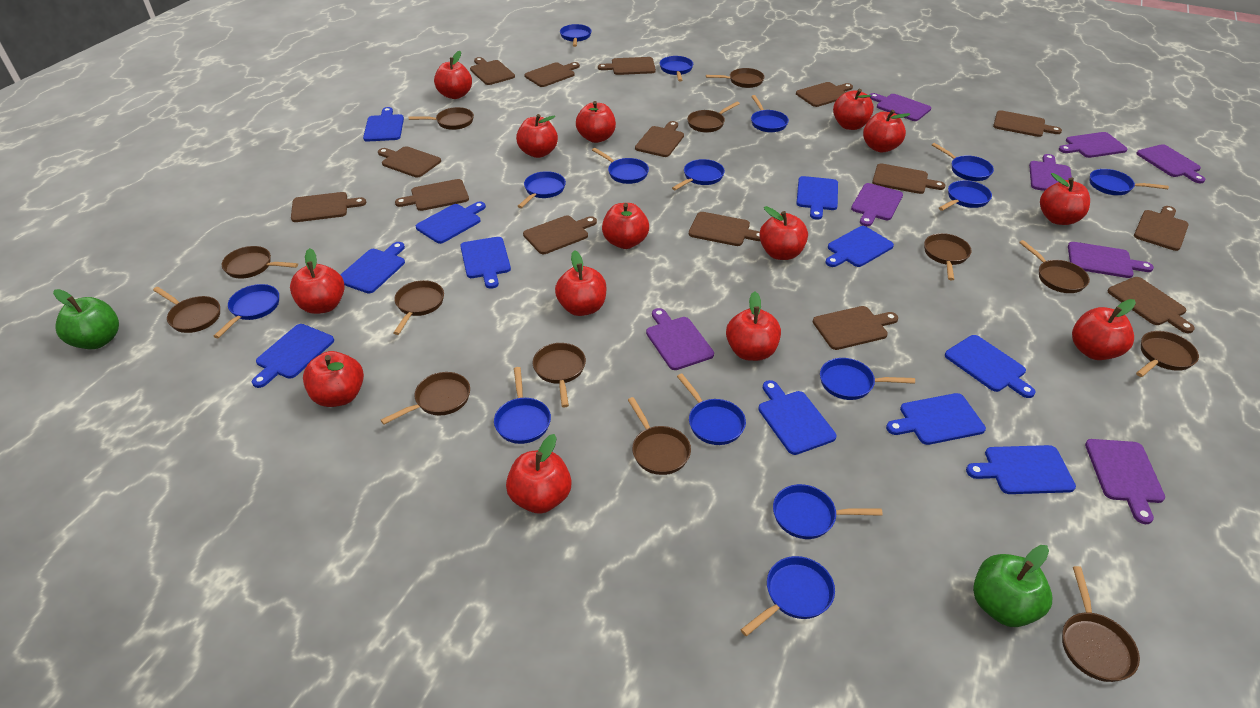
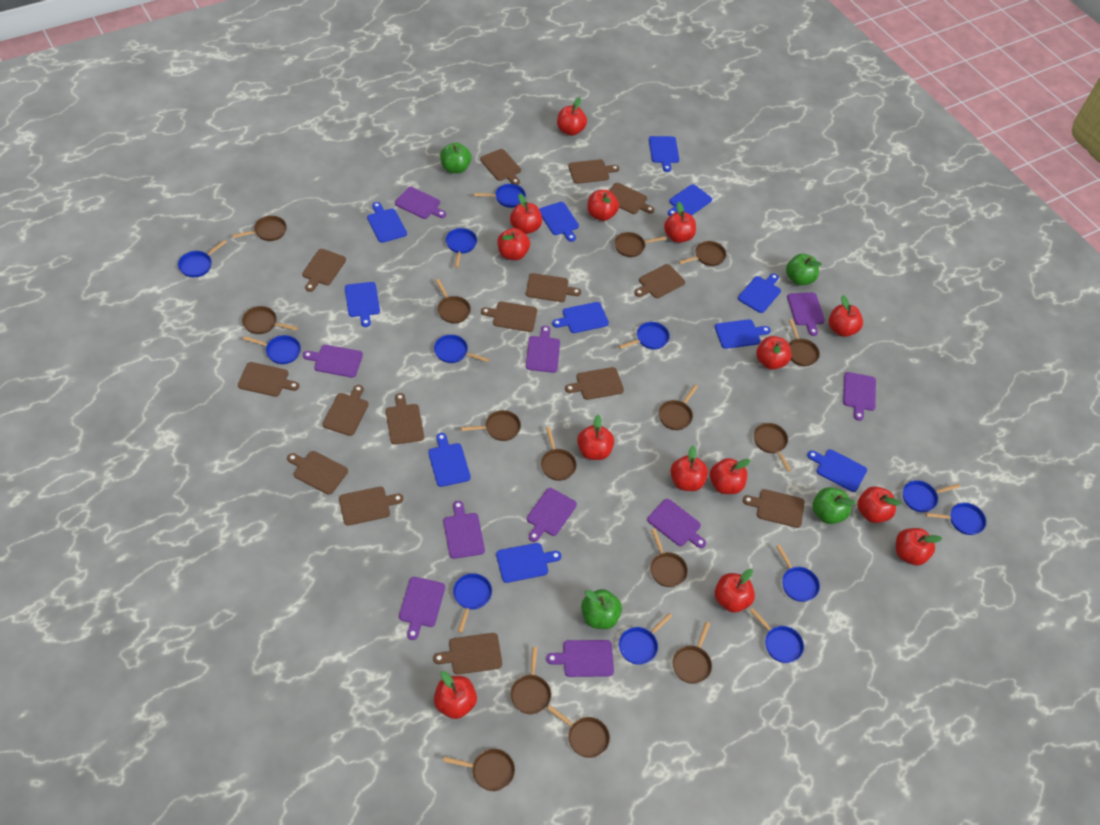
blue pan: 15 -> 12
brown pan: 13 -> 15
green apple: 2 -> 4
purple cutting board: 8 -> 10

